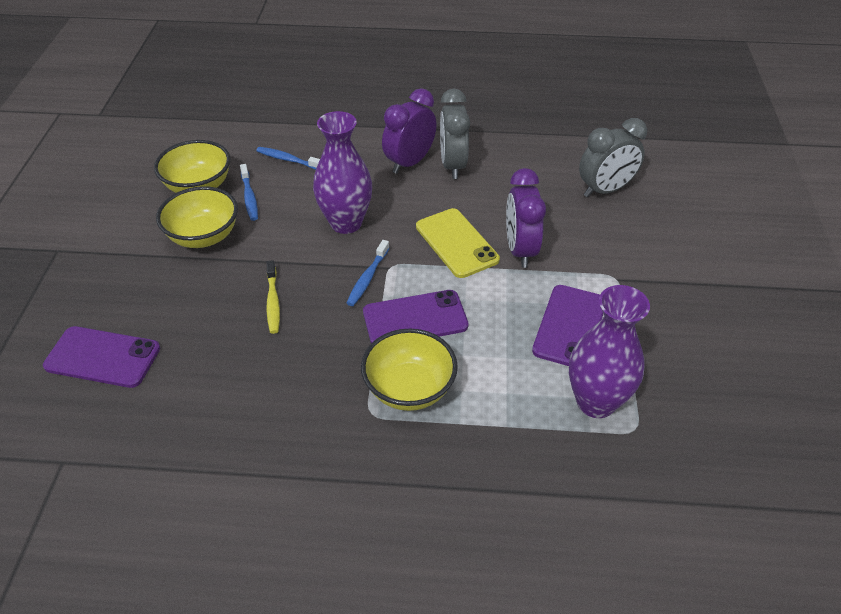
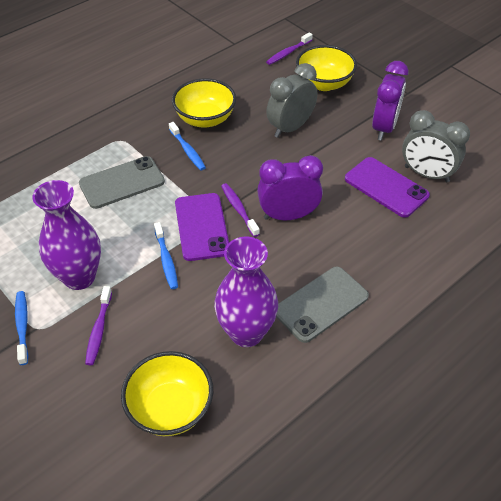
grey phone: 0 -> 2
purple phone: 3 -> 2
purple toothbrush: 0 -> 3
yellow phone: 1 -> 0
yellow toothbrush: 1 -> 0

